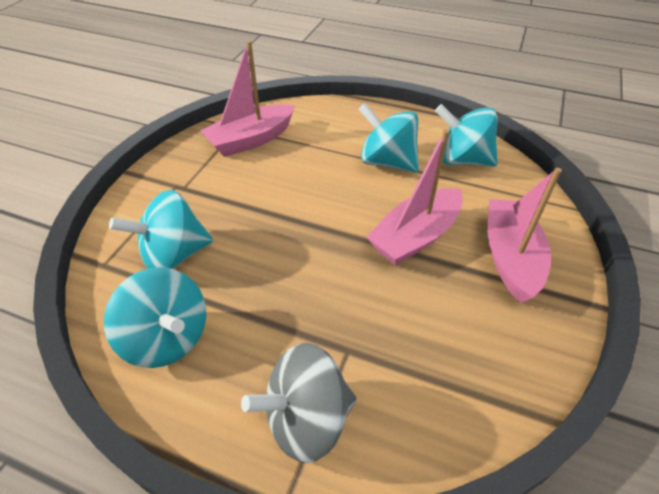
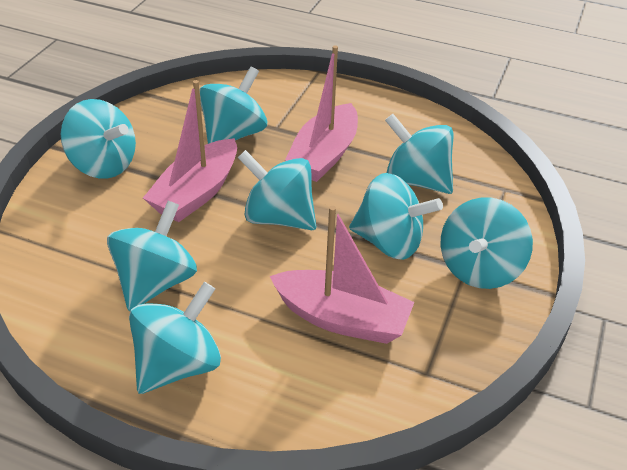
grey spinning top: 1 -> 0
turquoise spinning top: 4 -> 8

